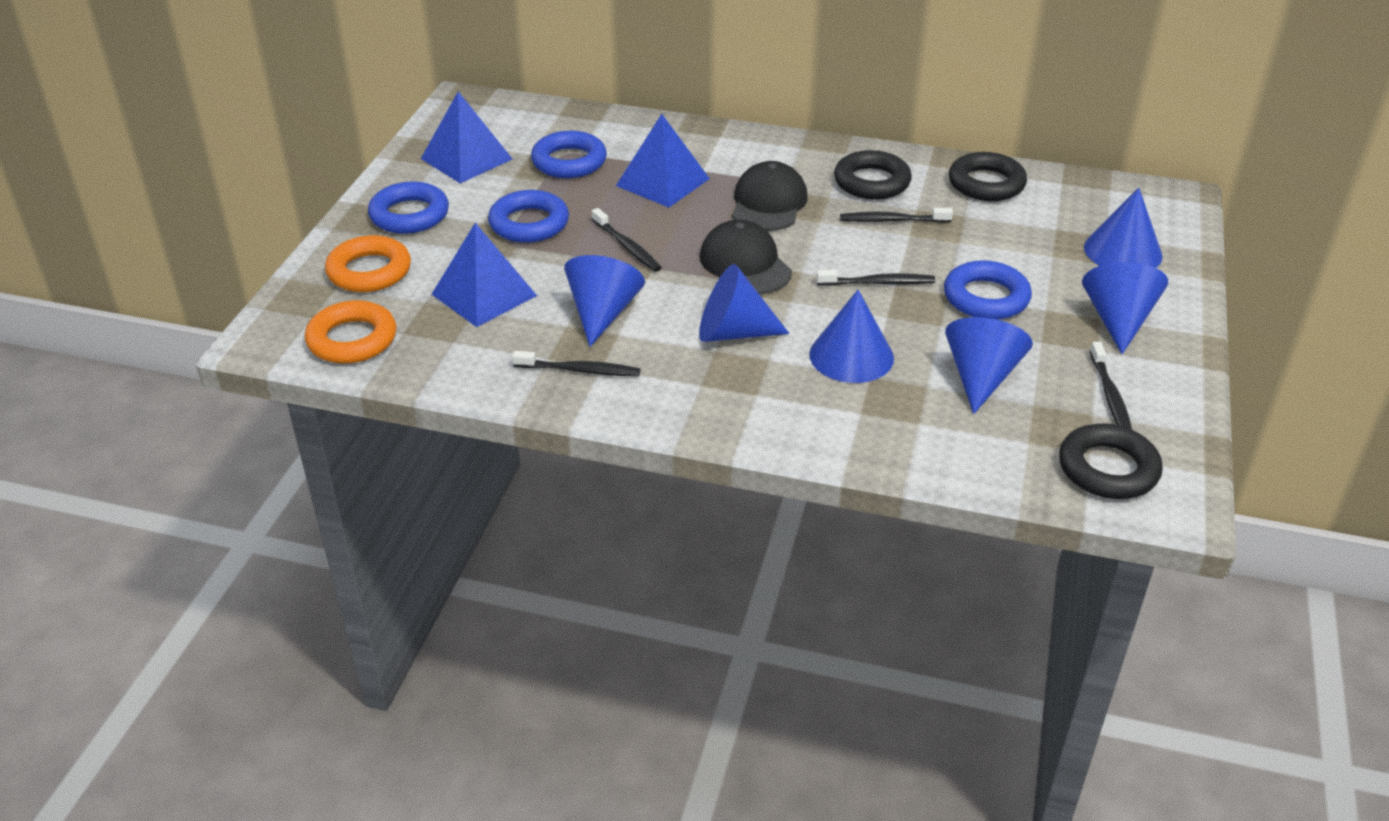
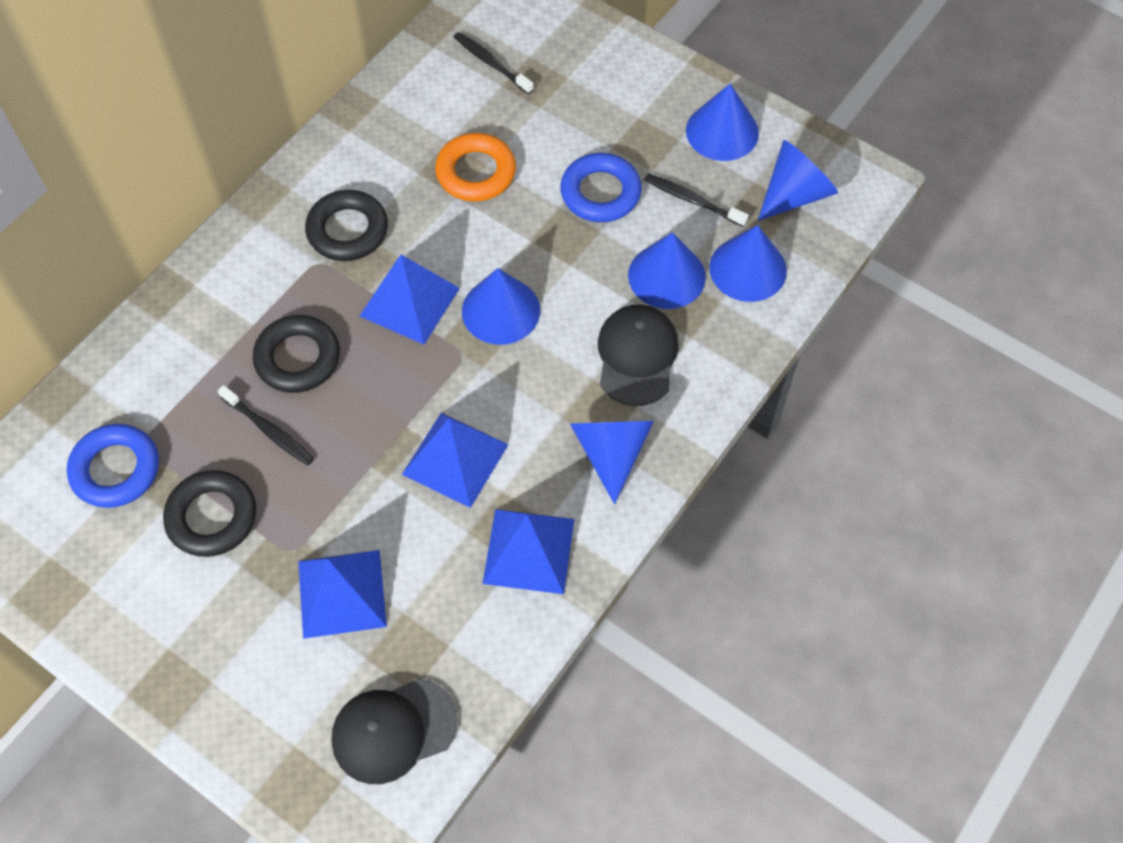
black toothbrush: 5 -> 3
blue pyramid: 3 -> 4
blue ring: 4 -> 2
orange ring: 2 -> 1

